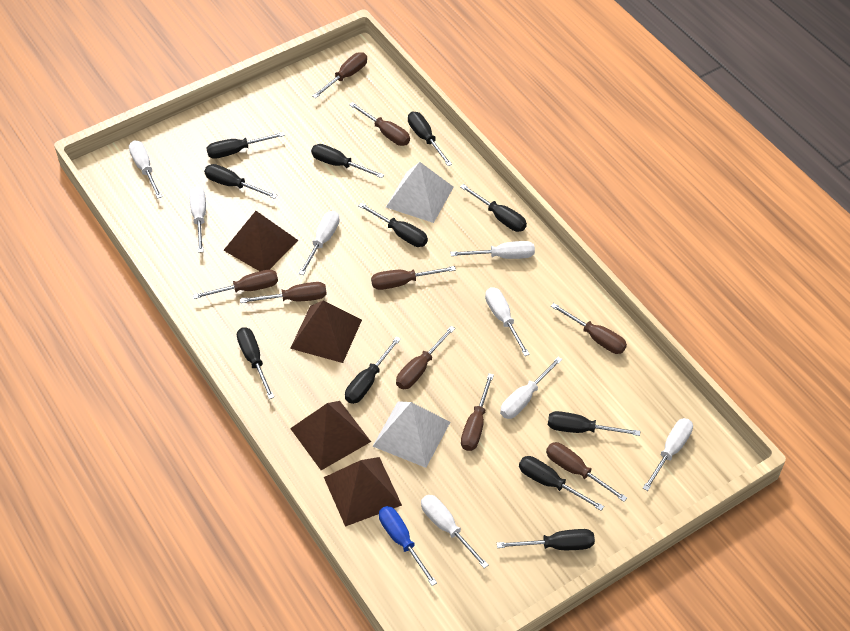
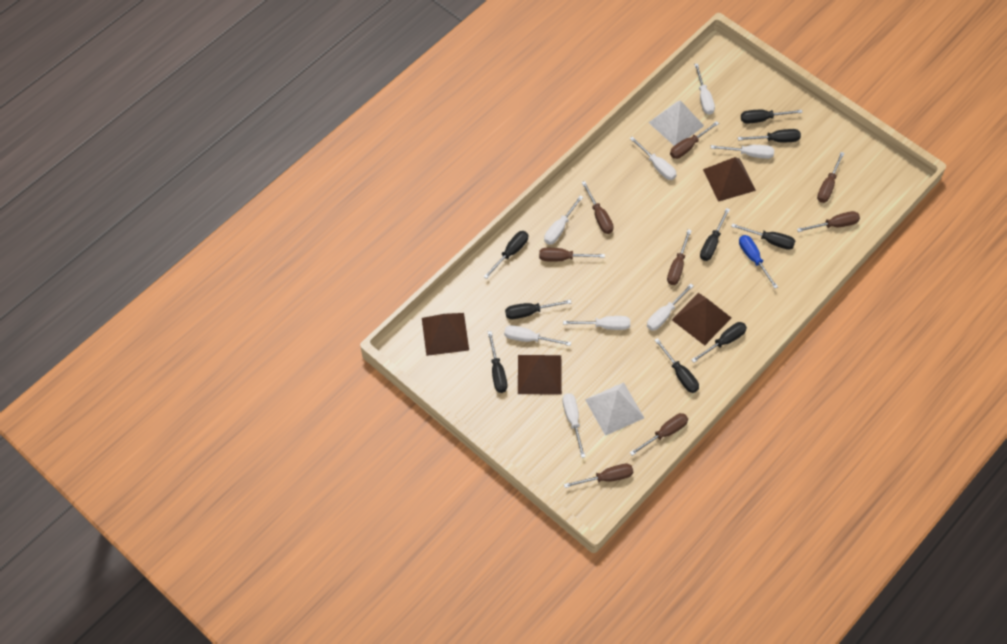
black screwdriver: 11 -> 9
brown screwdriver: 9 -> 8

